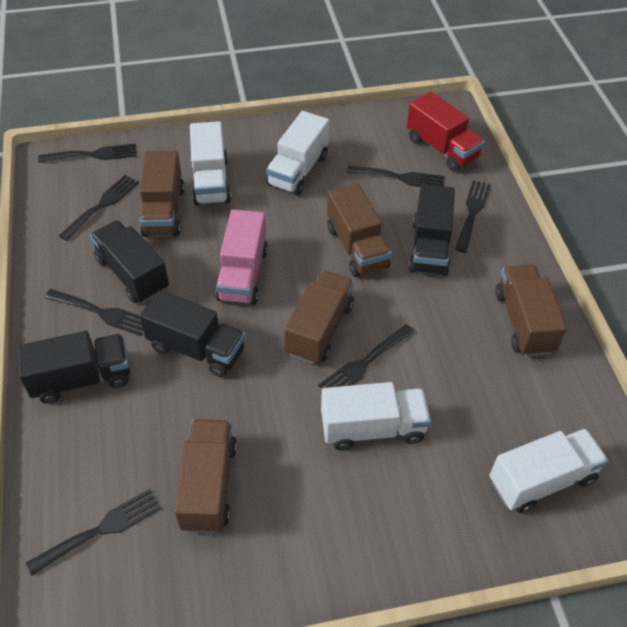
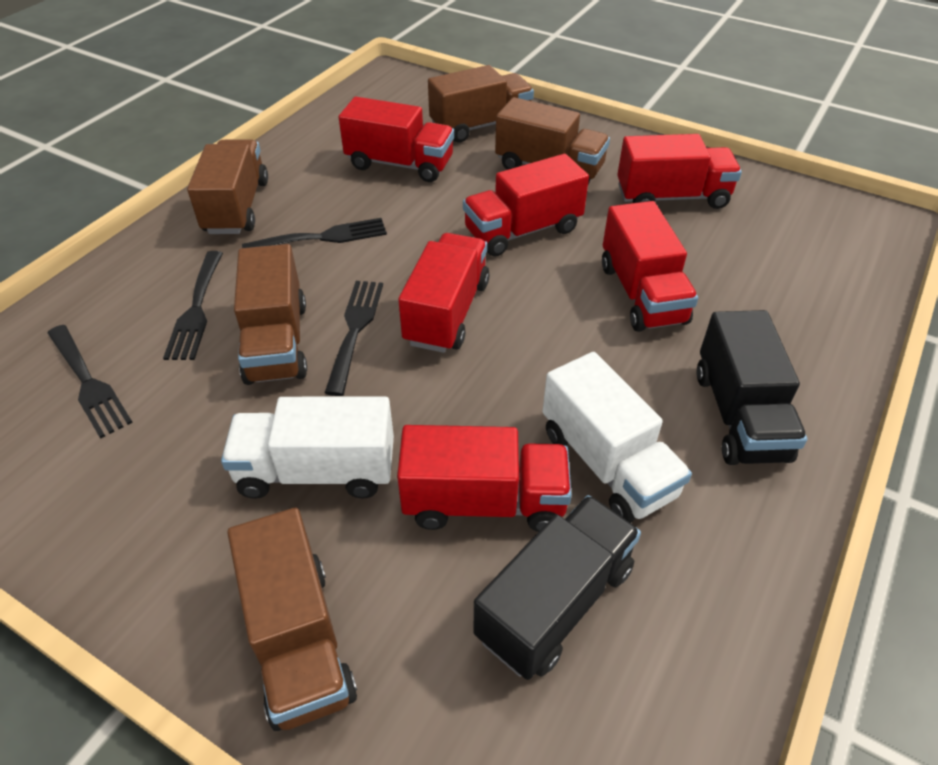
black fork: 7 -> 4
black truck: 4 -> 2
pink truck: 1 -> 0
red truck: 1 -> 6
white truck: 4 -> 2

